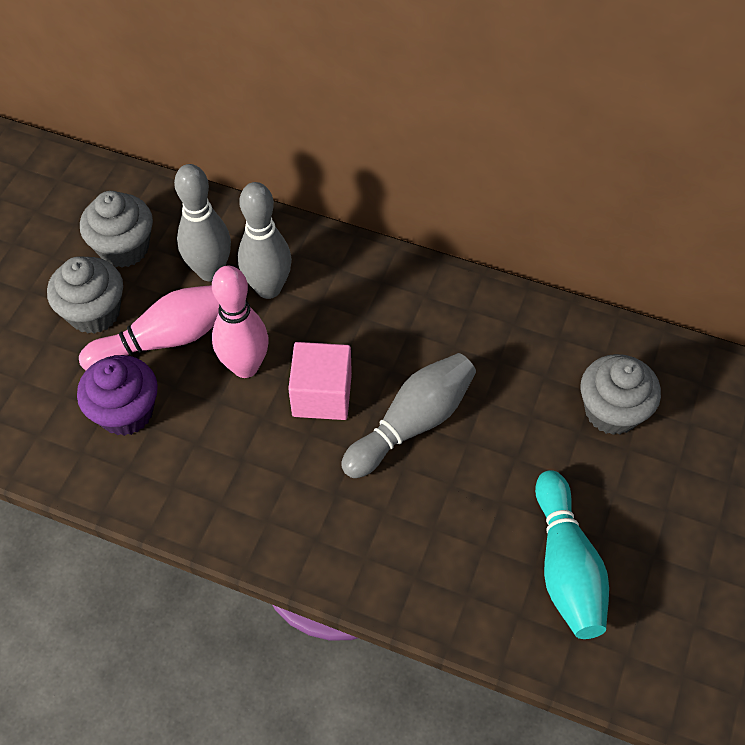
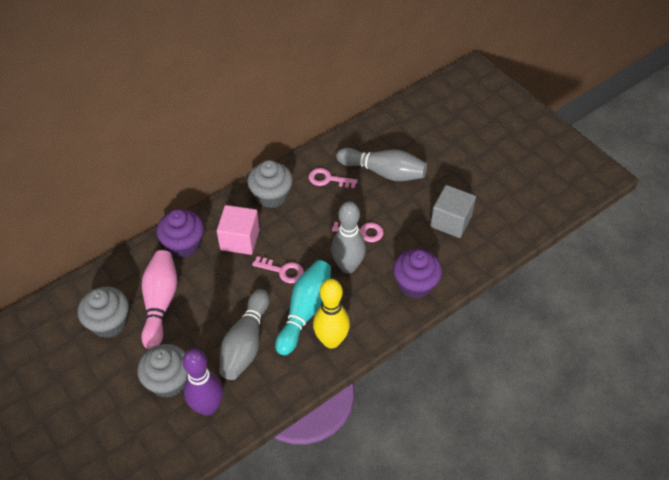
grey cube: 0 -> 1
pink bowling pin: 2 -> 1
pink key: 0 -> 3
purple bowling pin: 0 -> 1
purple cupcake: 1 -> 2
yellow bowling pin: 0 -> 1

